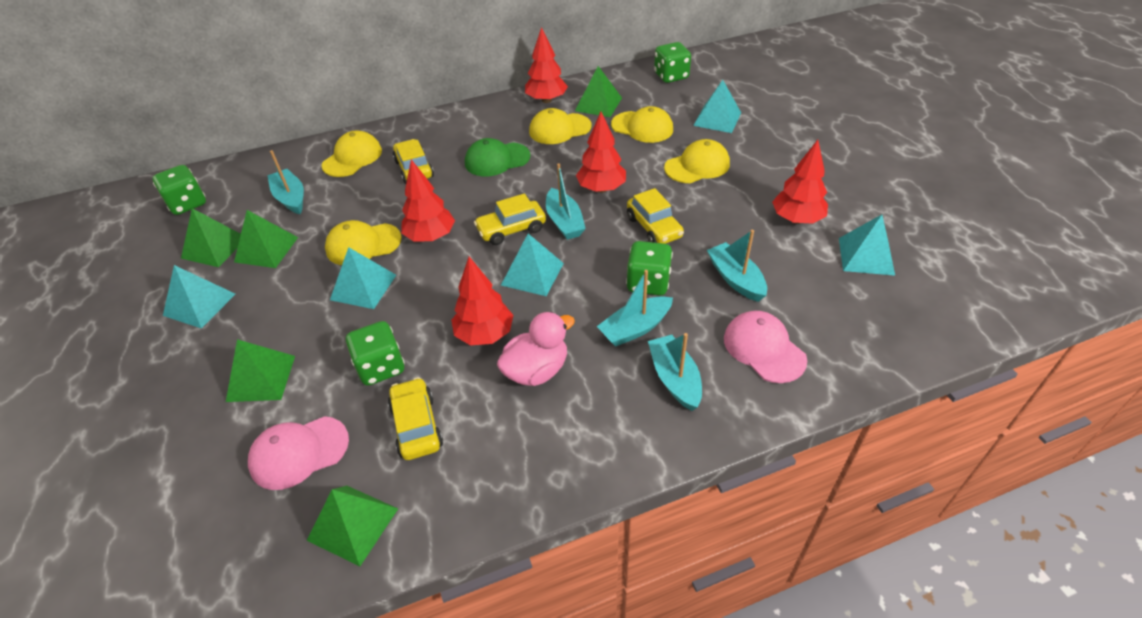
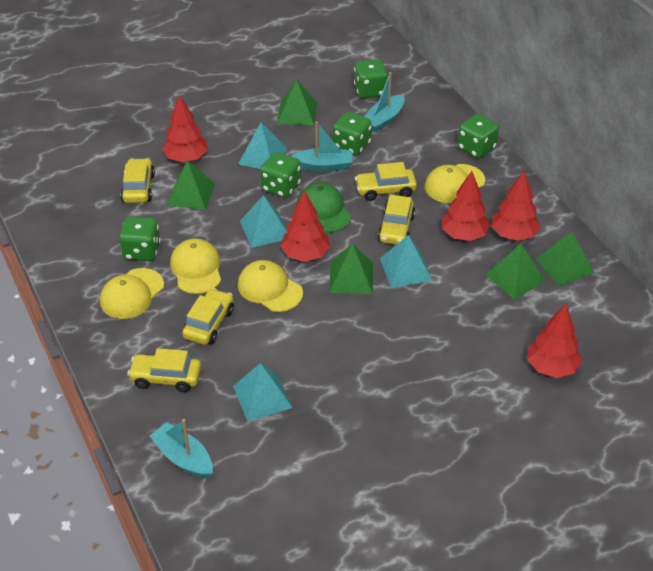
green dice: 4 -> 5
pink cap: 2 -> 0
pink duck: 1 -> 0
turquoise boat: 5 -> 3
turquoise pyramid: 5 -> 4
yellow cap: 5 -> 4
yellow car: 4 -> 5

